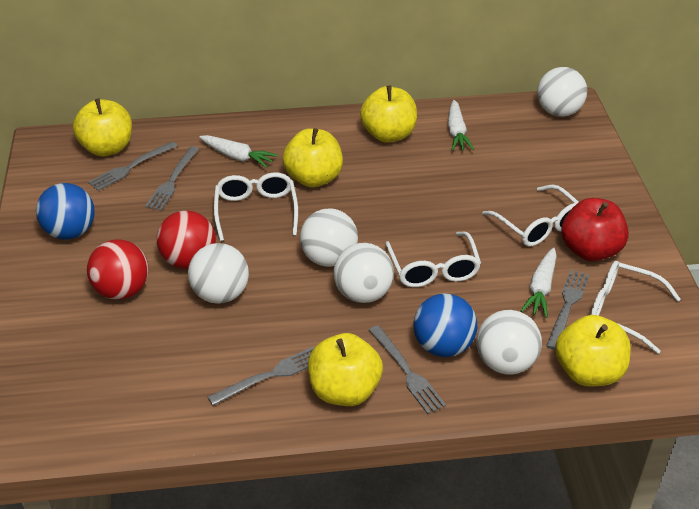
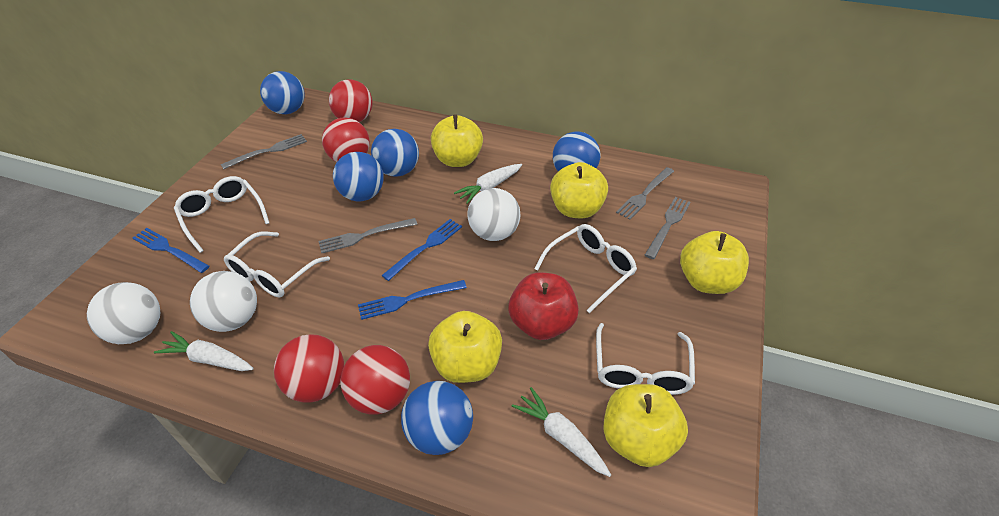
blue ball: 2 -> 5
blue fork: 0 -> 3
grey fork: 5 -> 4
red ball: 2 -> 4
white ball: 5 -> 3

